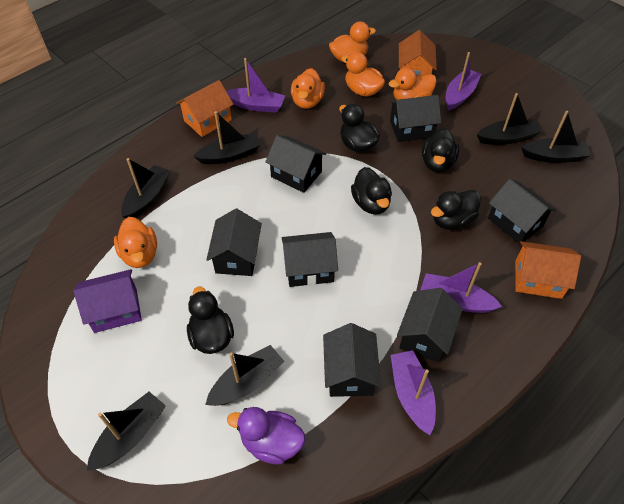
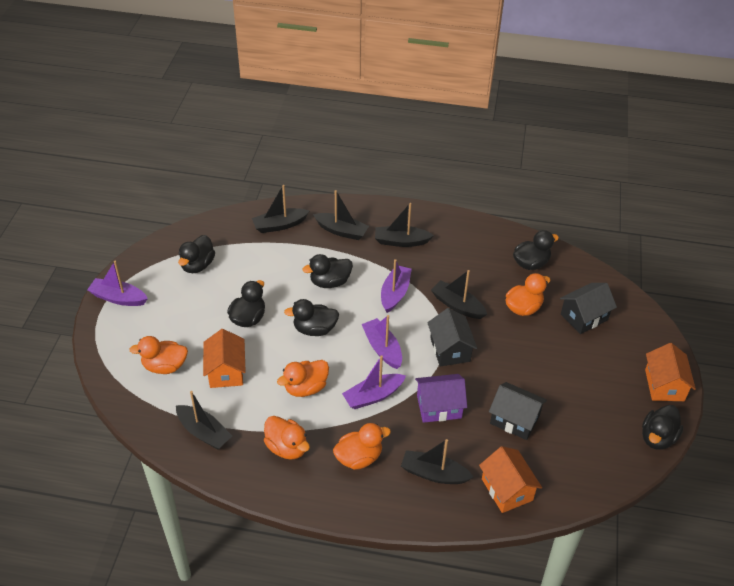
black duck: 5 -> 6
black house: 7 -> 3
purple duck: 1 -> 0

